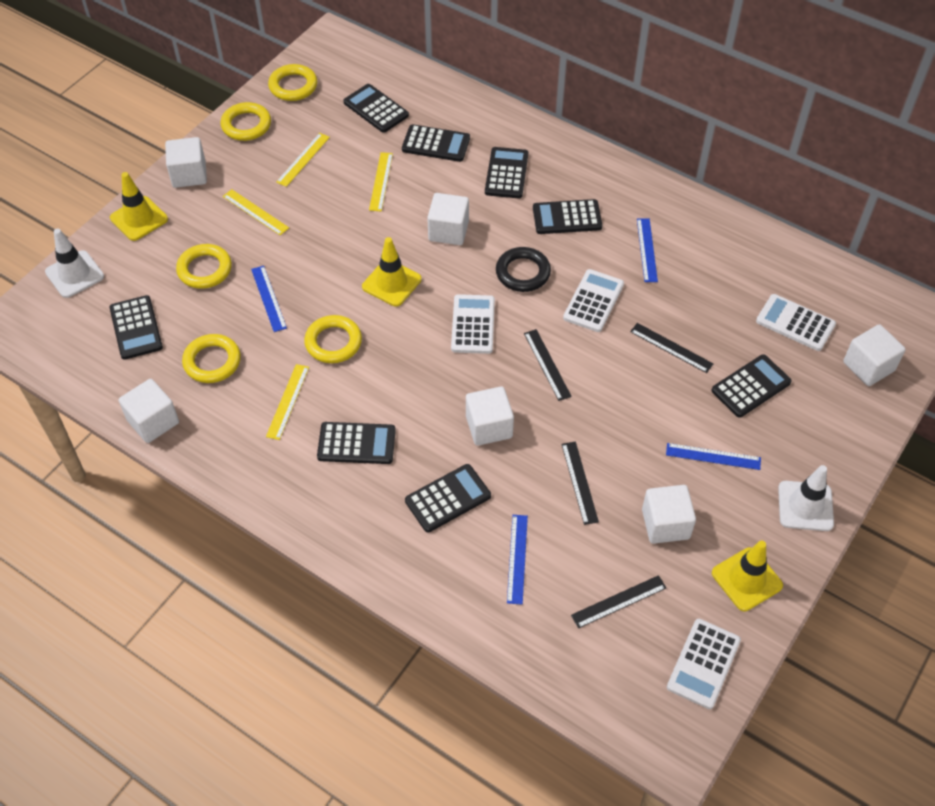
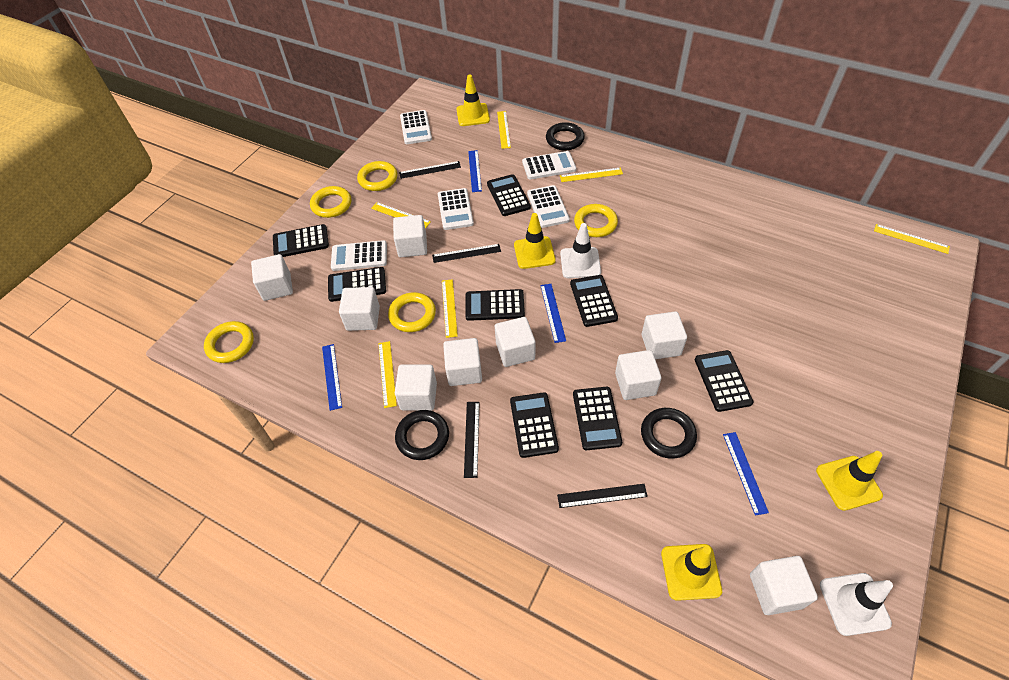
black ring: 1 -> 3
white calculator: 4 -> 5
white cube: 6 -> 9
yellow ruler: 4 -> 6
yellow traffic cone: 3 -> 4

